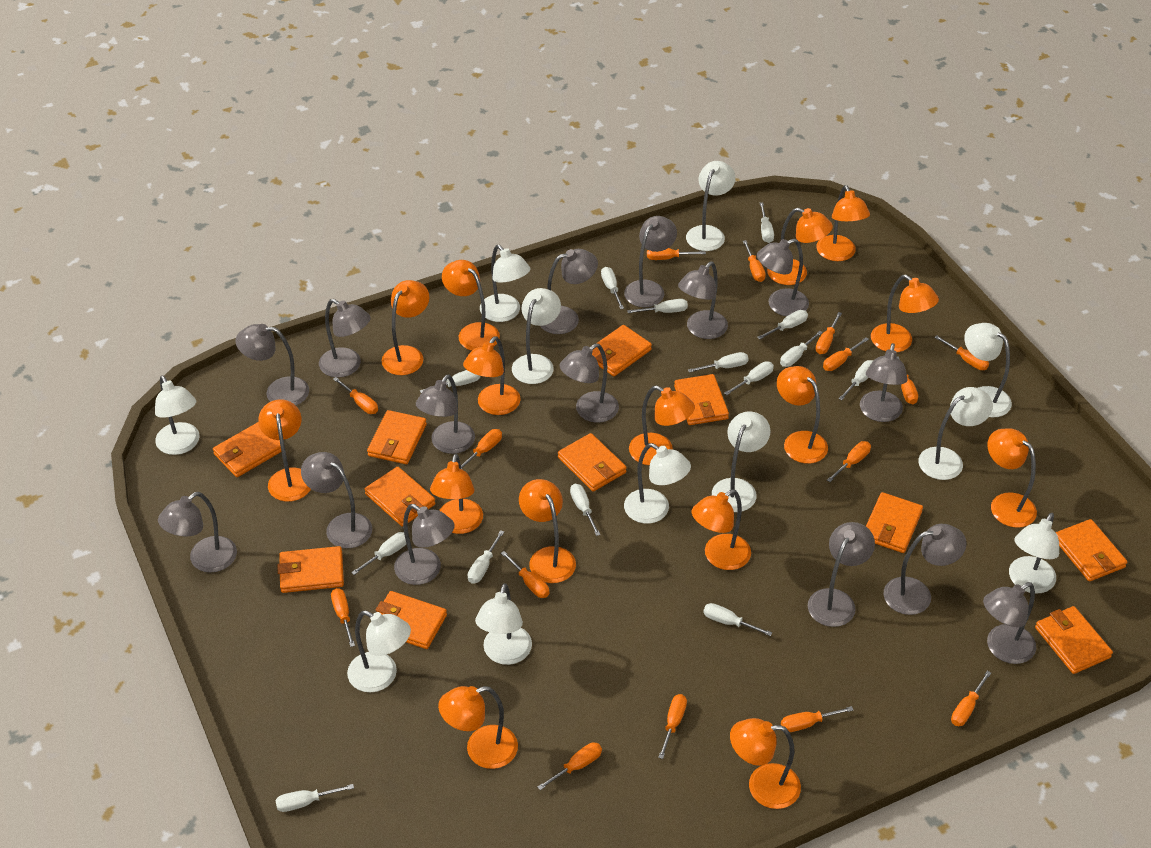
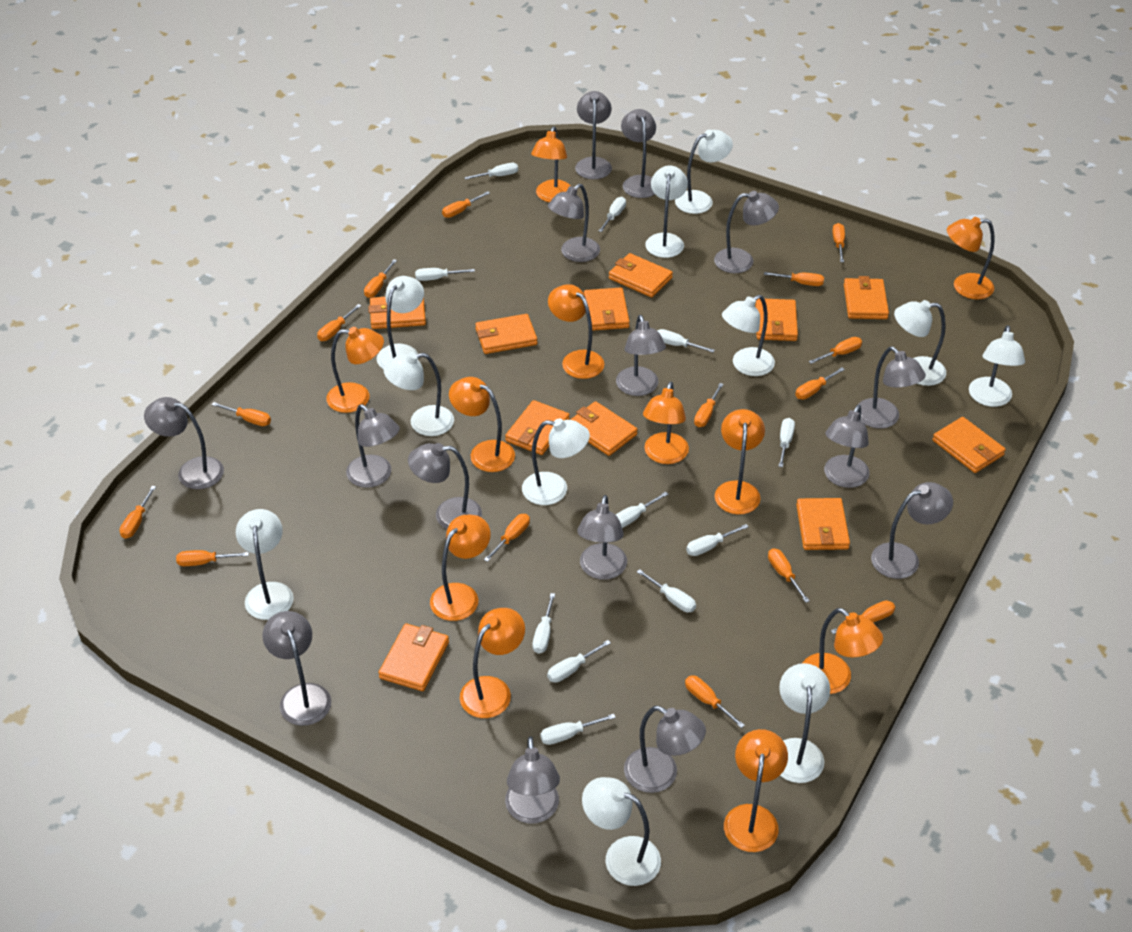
orange lamp: 15 -> 11
white screwdriver: 14 -> 11

